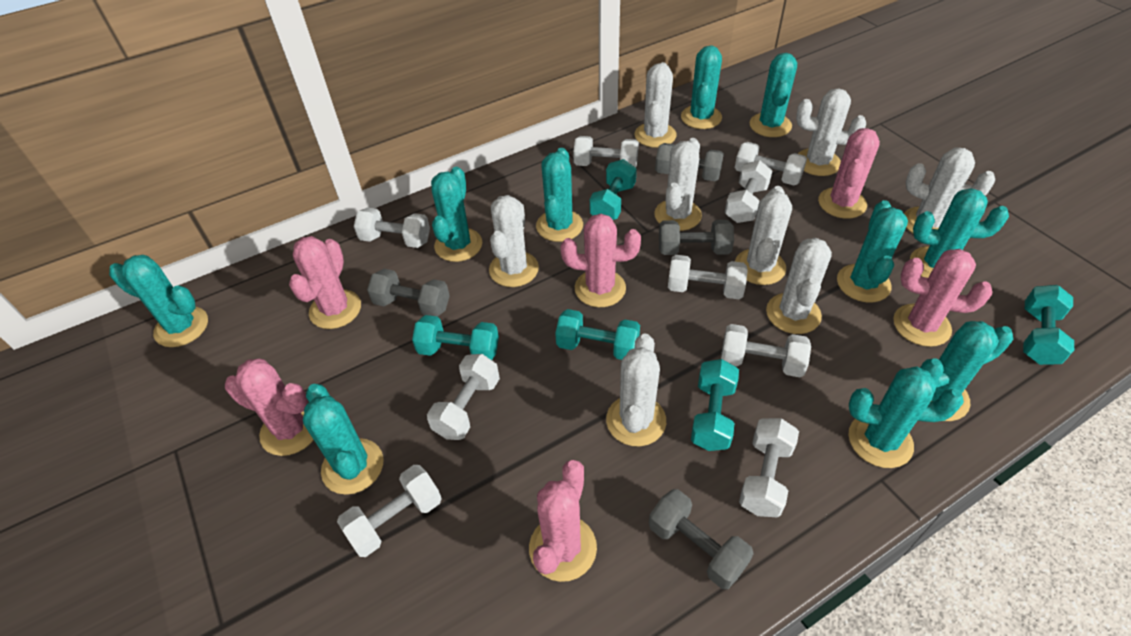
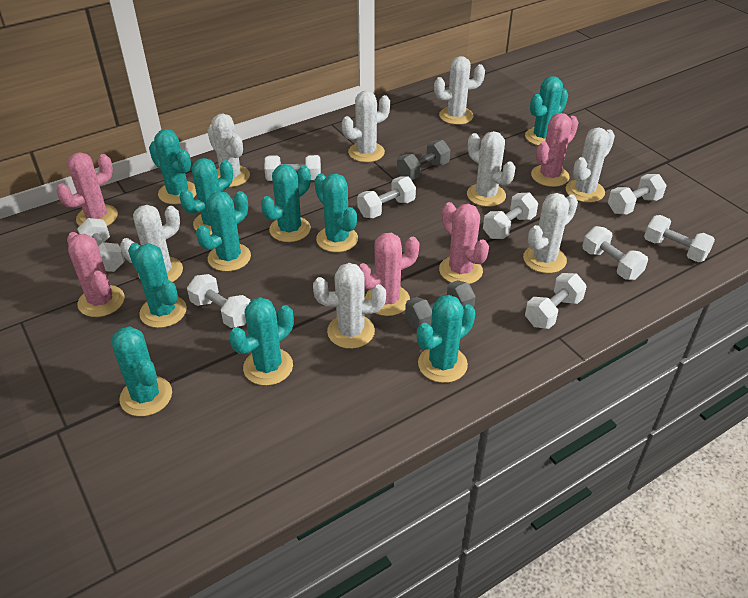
grey dumbbell: 4 -> 2
pink cactus: 6 -> 5
turquoise dumbbell: 5 -> 0

